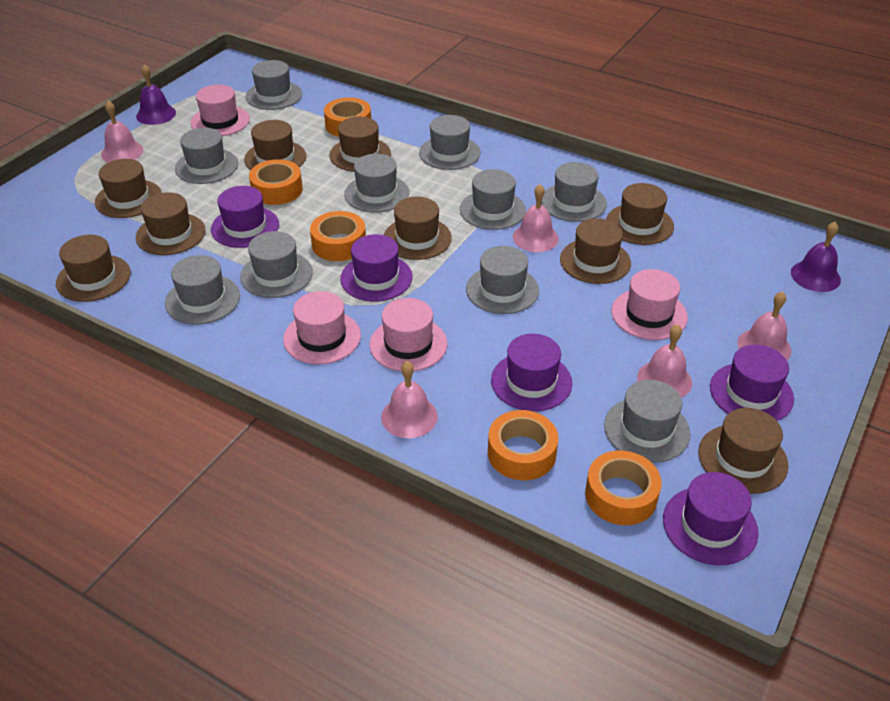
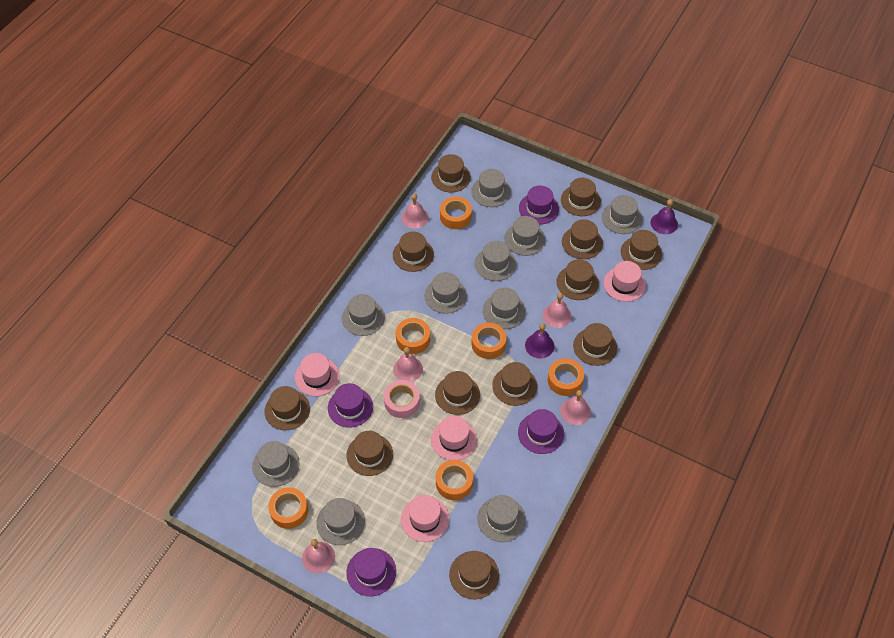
brown hat: 9 -> 12
orange tape: 5 -> 6
pink tape: 0 -> 1
purple hat: 5 -> 4

